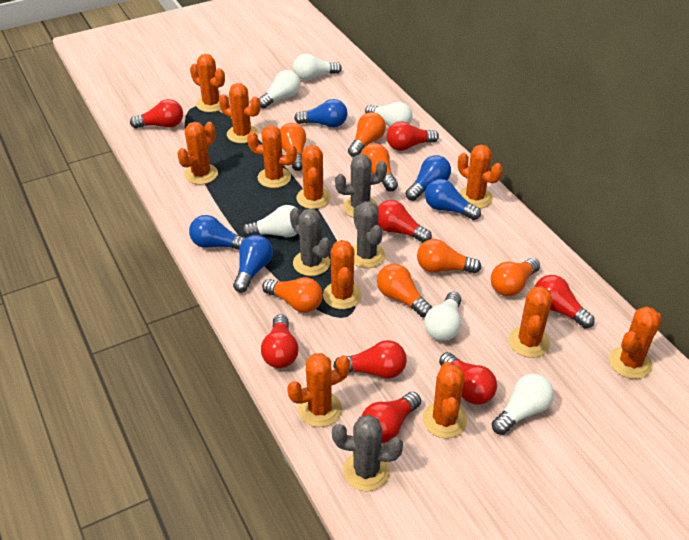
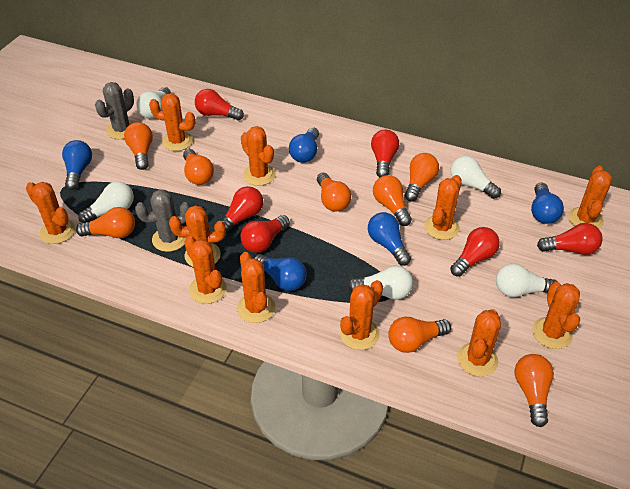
grey cactus: 4 -> 2
orange light bulb: 7 -> 8
red light bulb: 8 -> 6
white light bulb: 6 -> 5

